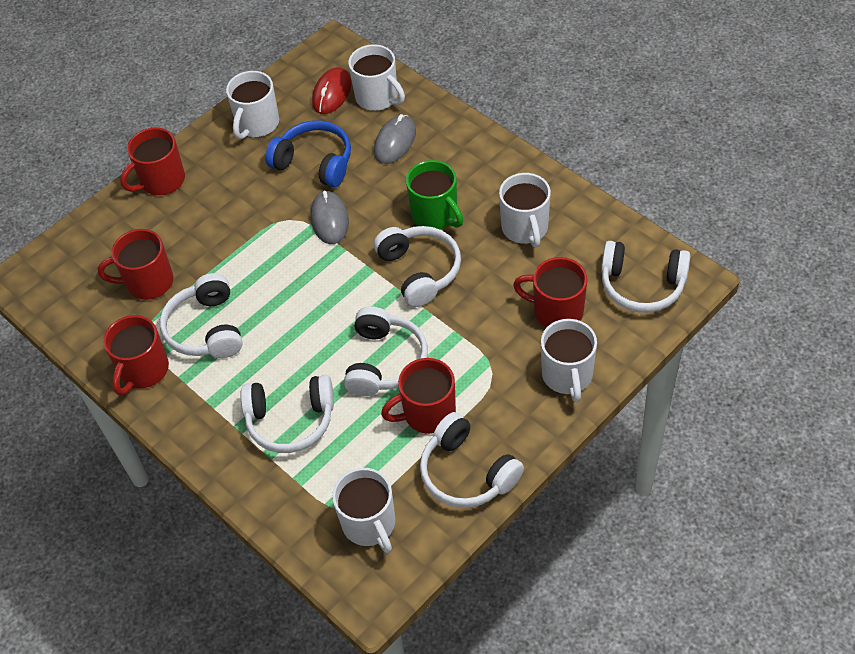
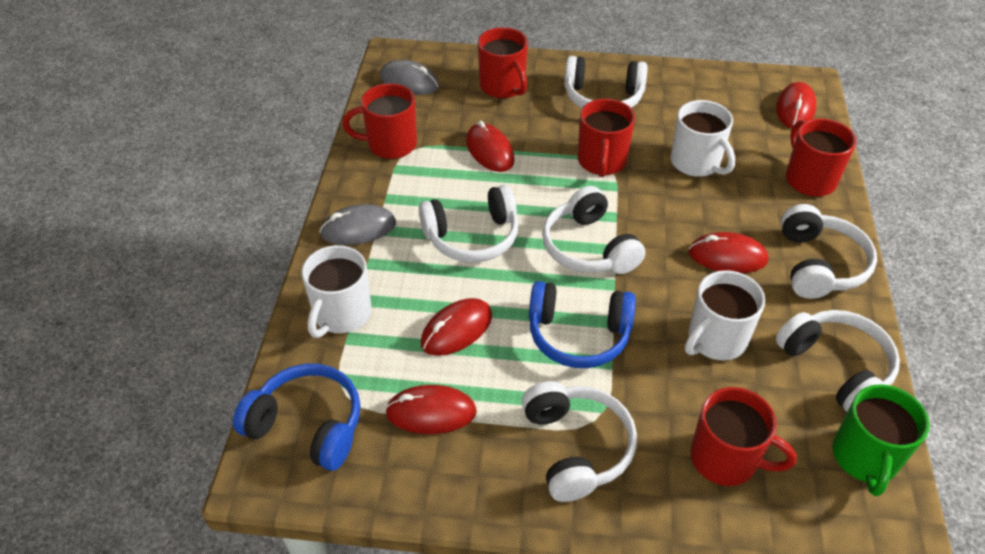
blue headphones: 1 -> 2
red mouse: 1 -> 5
white mug: 5 -> 3

